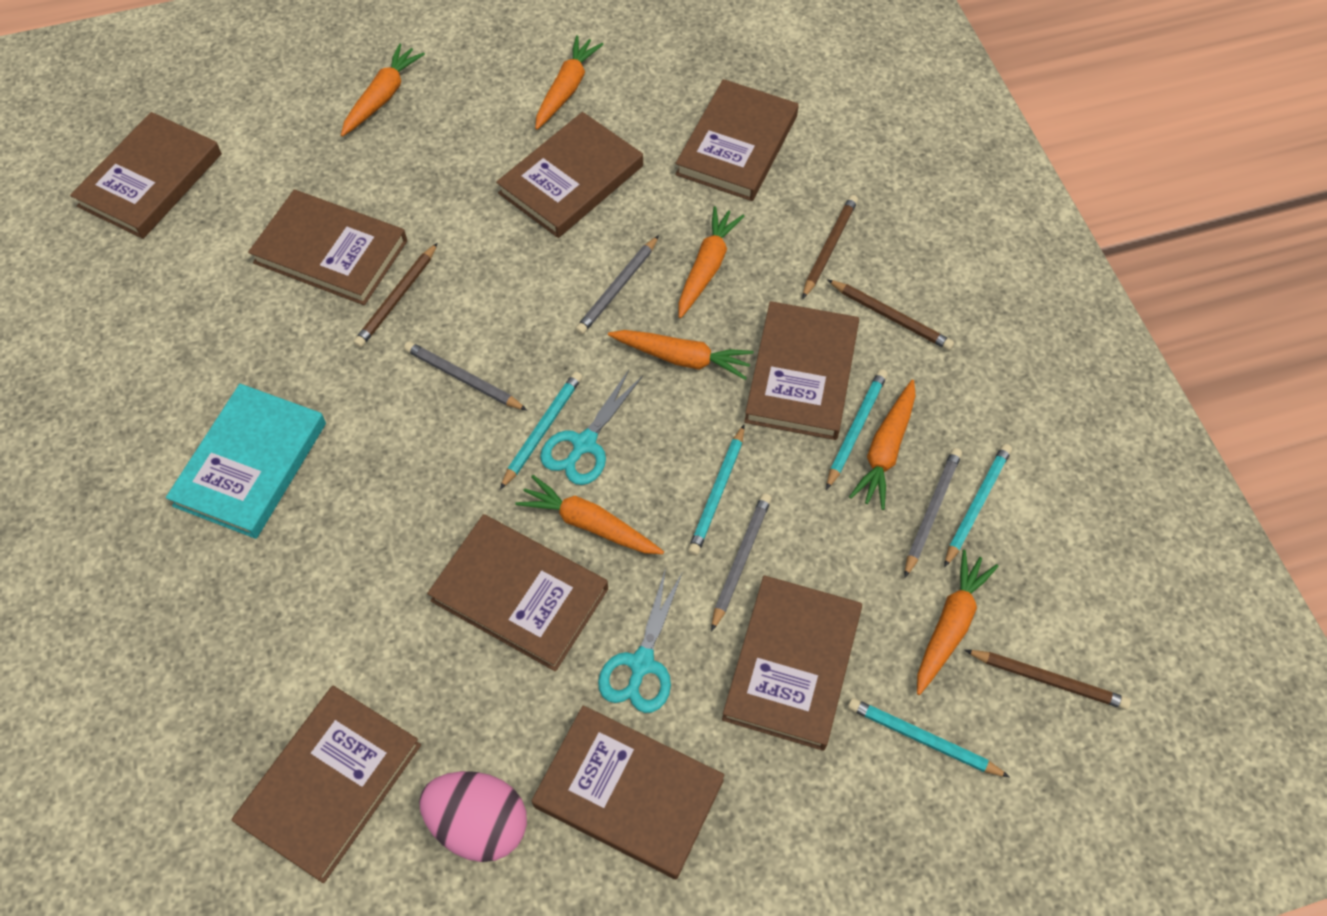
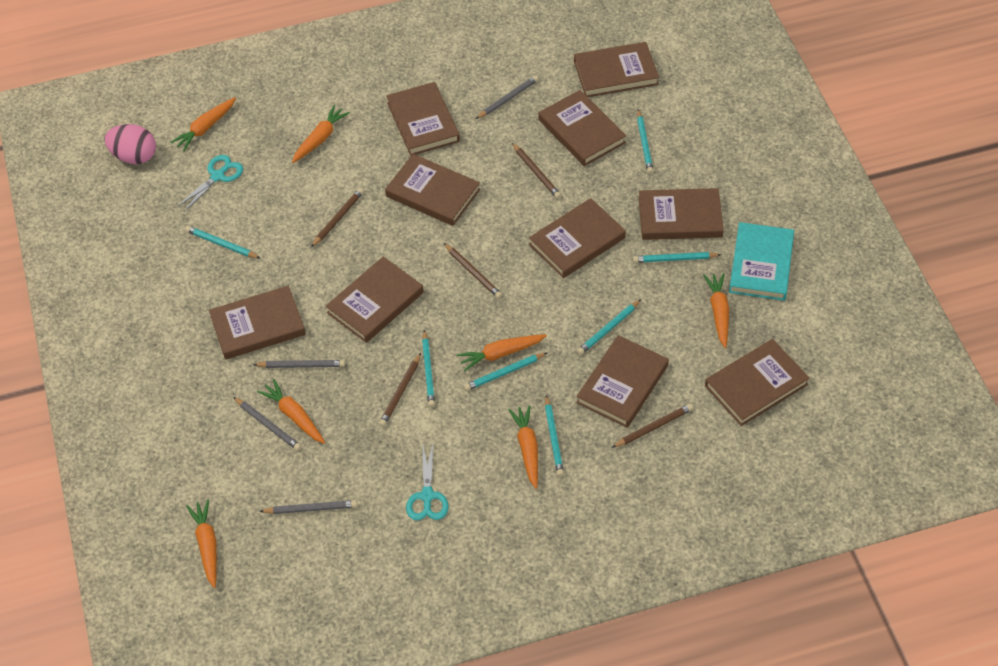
brown book: 9 -> 10
brown pencil: 4 -> 5
turquoise pencil: 5 -> 7

